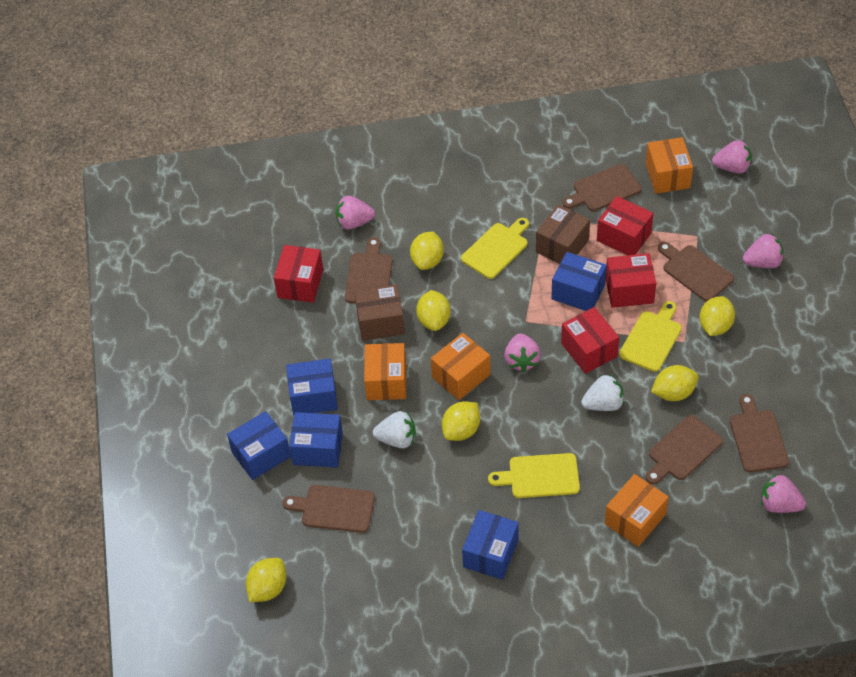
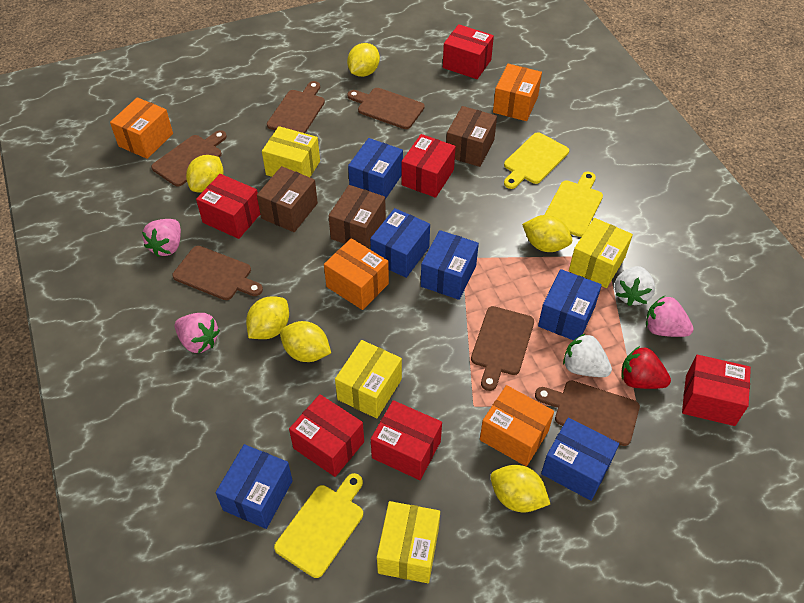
blue box: 5 -> 6
brown box: 2 -> 3
pink strawberry: 5 -> 3
red box: 4 -> 6
red strawberry: 0 -> 1
yellow box: 0 -> 4

